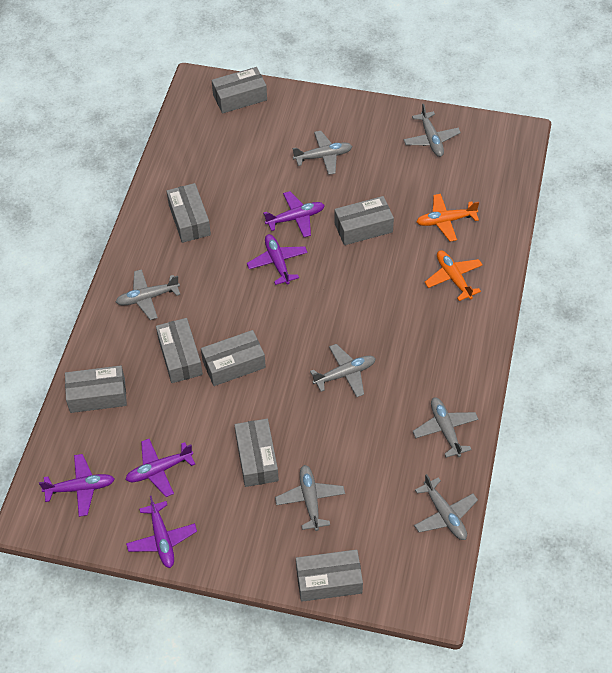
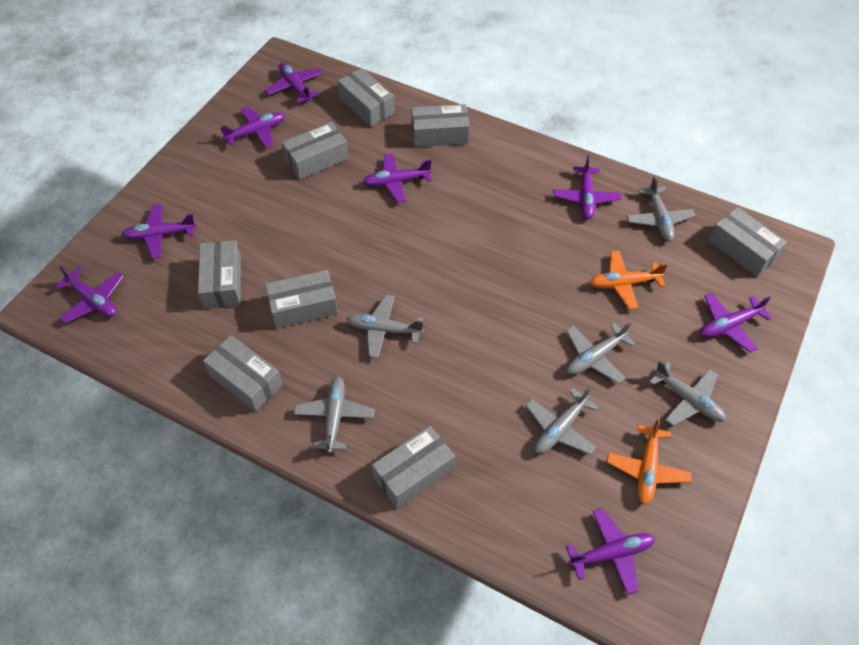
grey plane: 7 -> 6
purple plane: 5 -> 8

